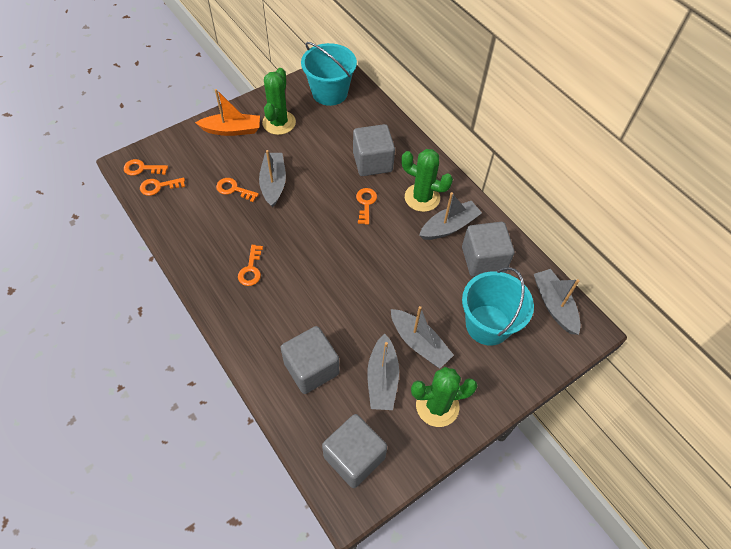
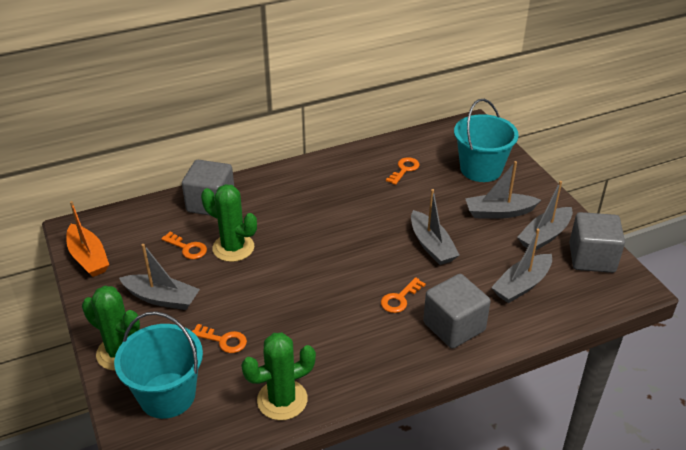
grey cube: 4 -> 3
orange key: 5 -> 4

